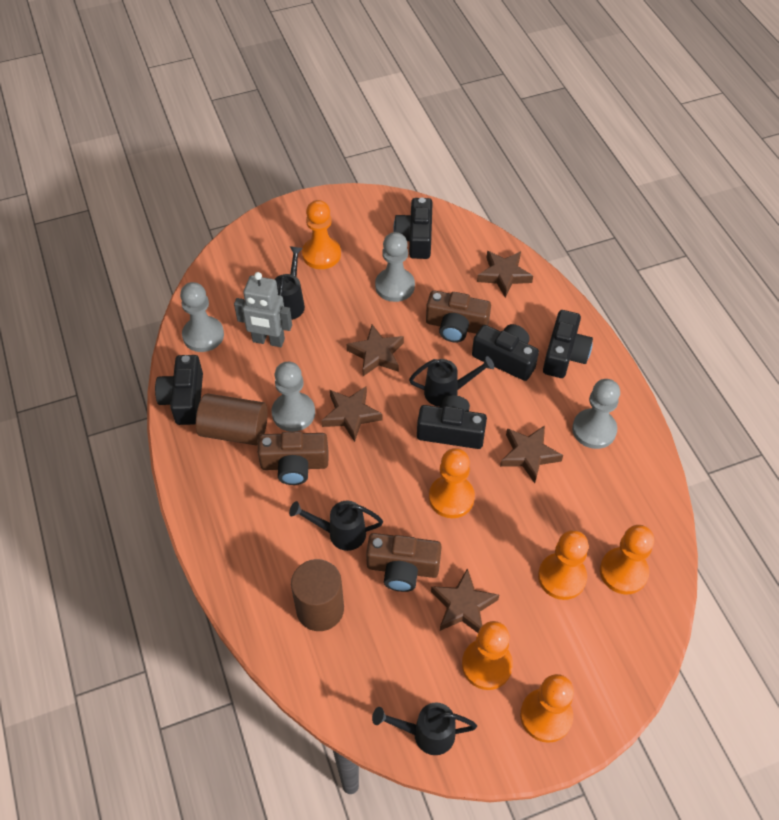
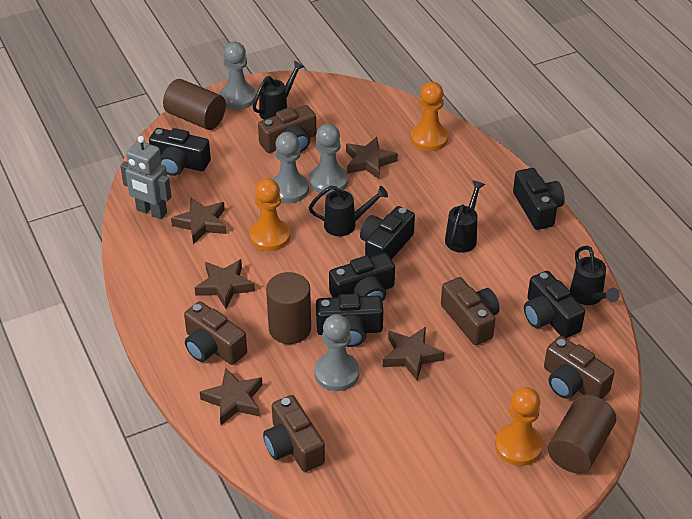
black camera: 5 -> 6
brown camera: 3 -> 5
brown cylinder: 2 -> 3
orange pawn: 6 -> 3

